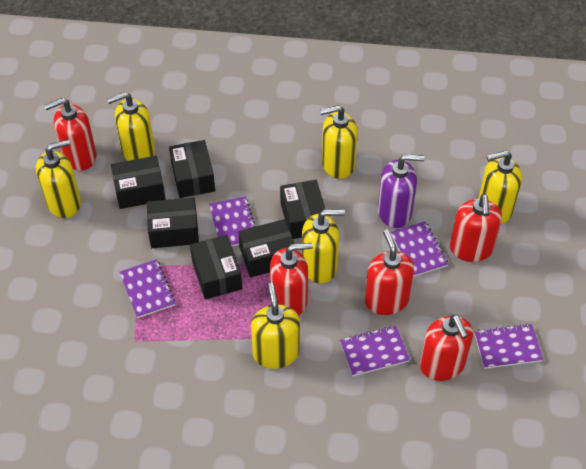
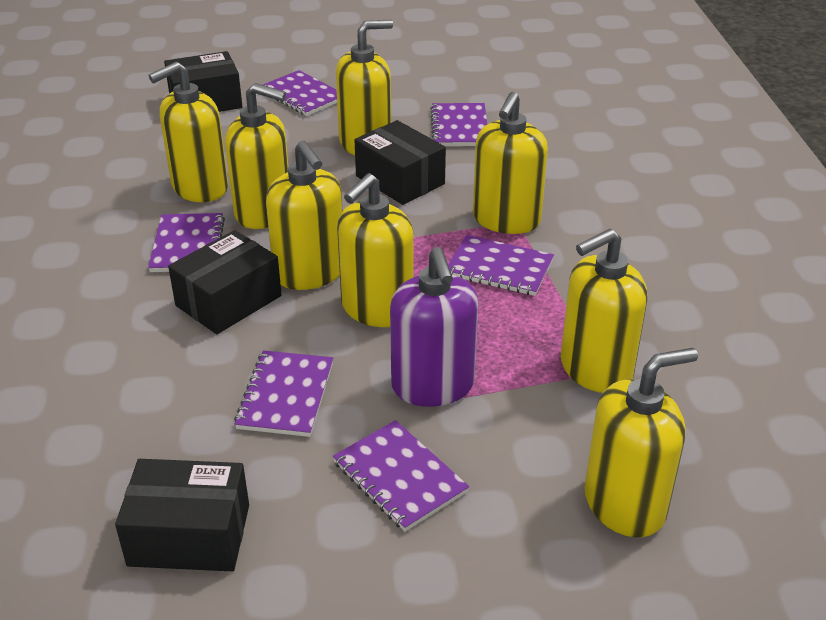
black box: 6 -> 4
purple notebook: 5 -> 6
red soap dispenser: 5 -> 0
yellow soap dispenser: 6 -> 8

